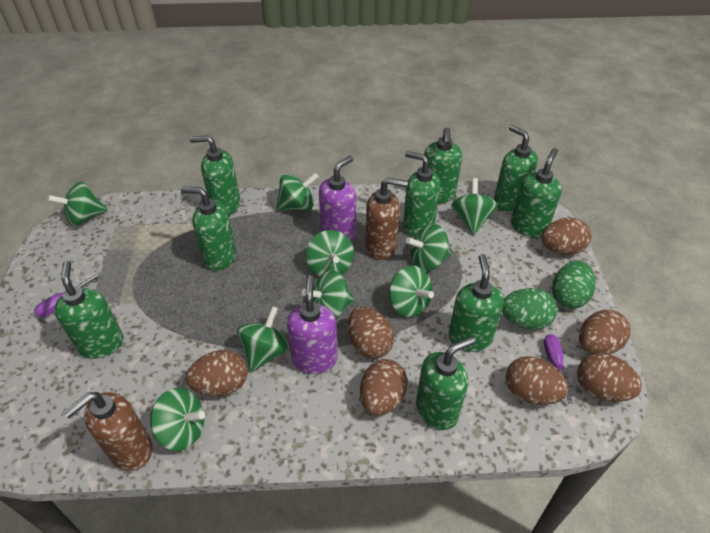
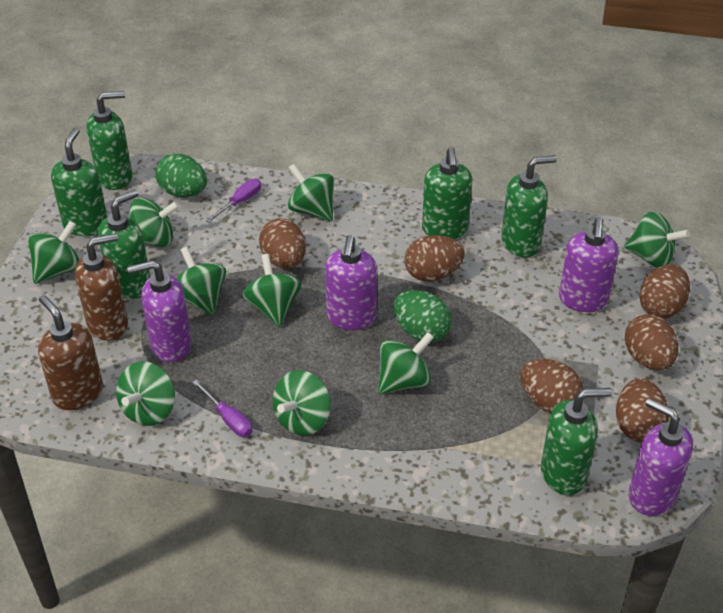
brown egg: 7 -> 6
green soap dispenser: 9 -> 6
purple soap dispenser: 2 -> 4

